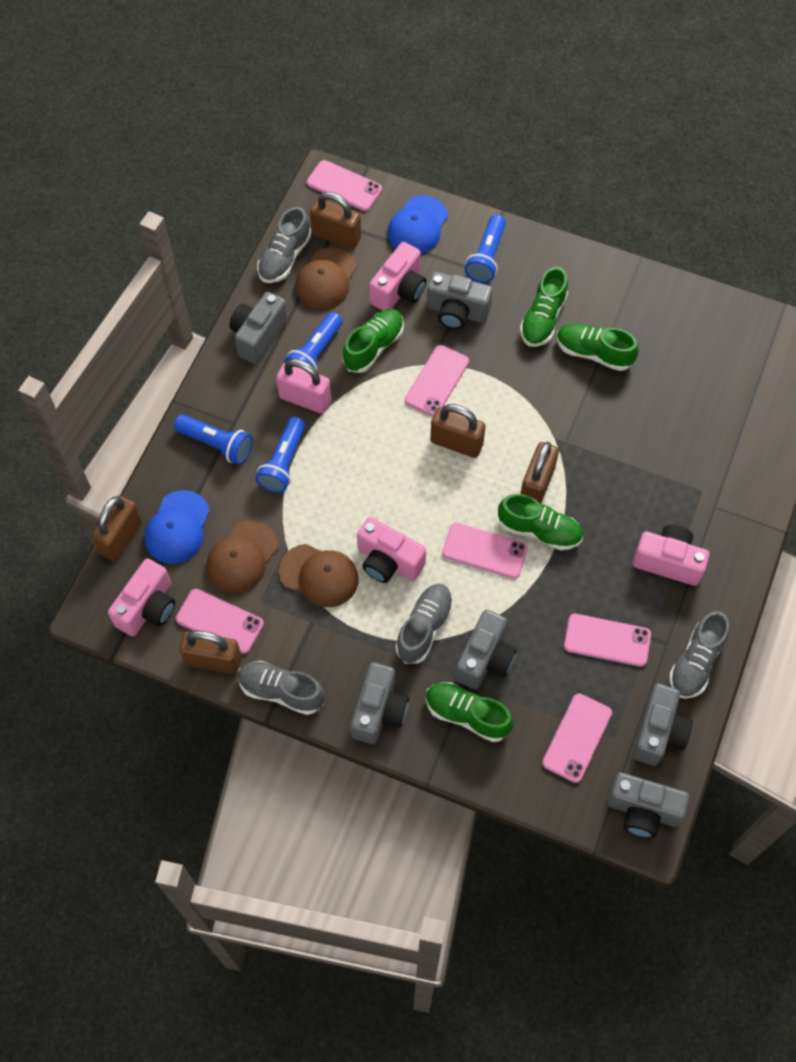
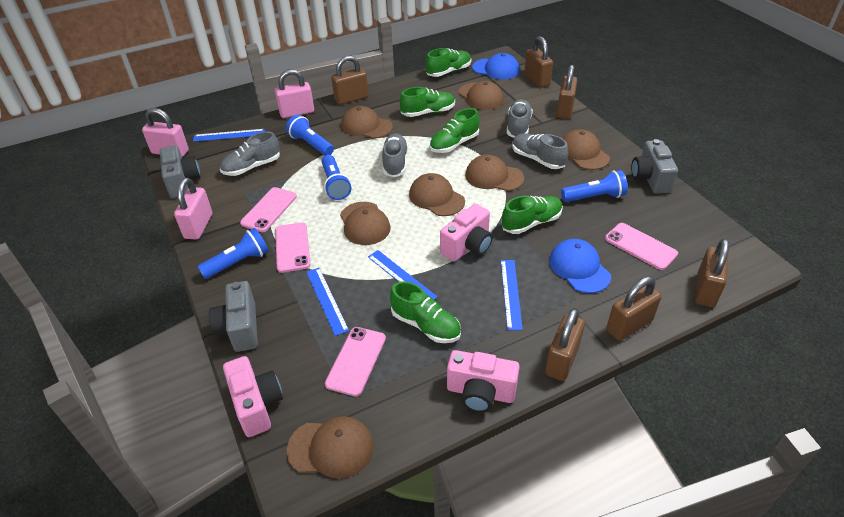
blue ruler: 0 -> 4
brown cap: 3 -> 7
brown padlock: 5 -> 6
grey camera: 6 -> 3
pink camera: 4 -> 3
pink padlock: 1 -> 3
pink phone: 6 -> 4

